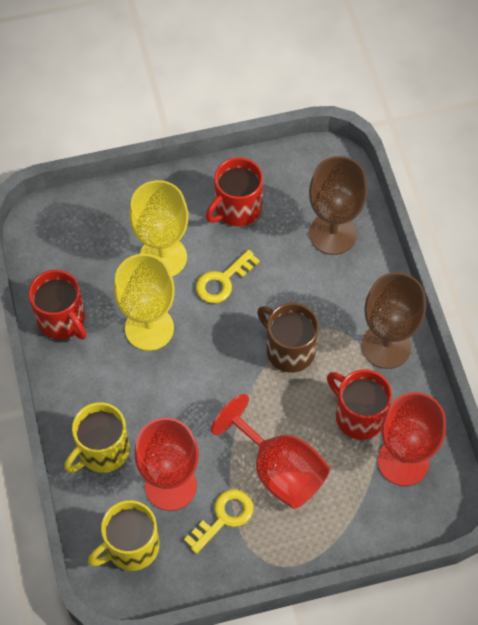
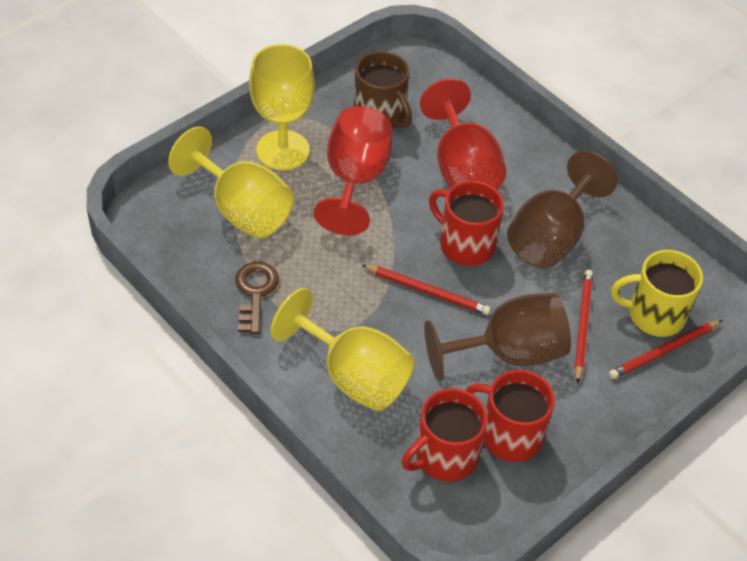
brown key: 0 -> 1
red goblet: 3 -> 2
red pencil: 0 -> 3
yellow goblet: 2 -> 3
yellow key: 2 -> 0
yellow mug: 2 -> 1

